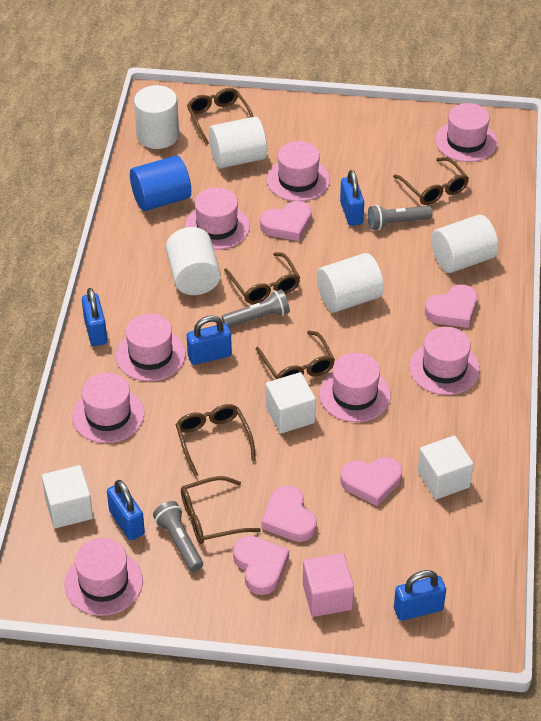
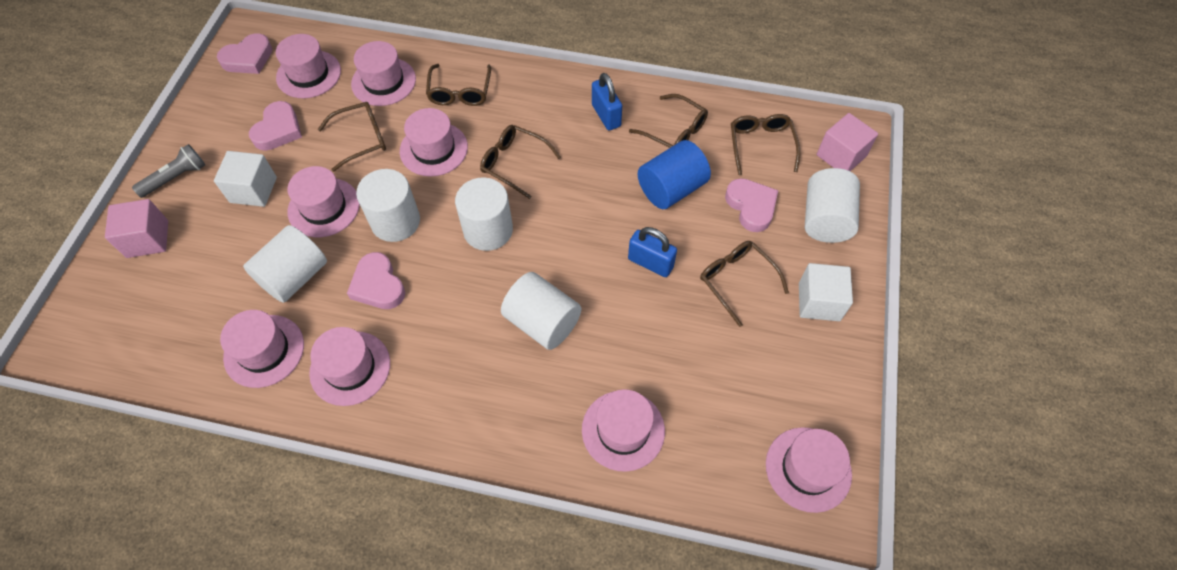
blue padlock: 5 -> 2
grey flashlight: 3 -> 1
pink cube: 1 -> 2
pink heart: 5 -> 4
white cube: 3 -> 2

